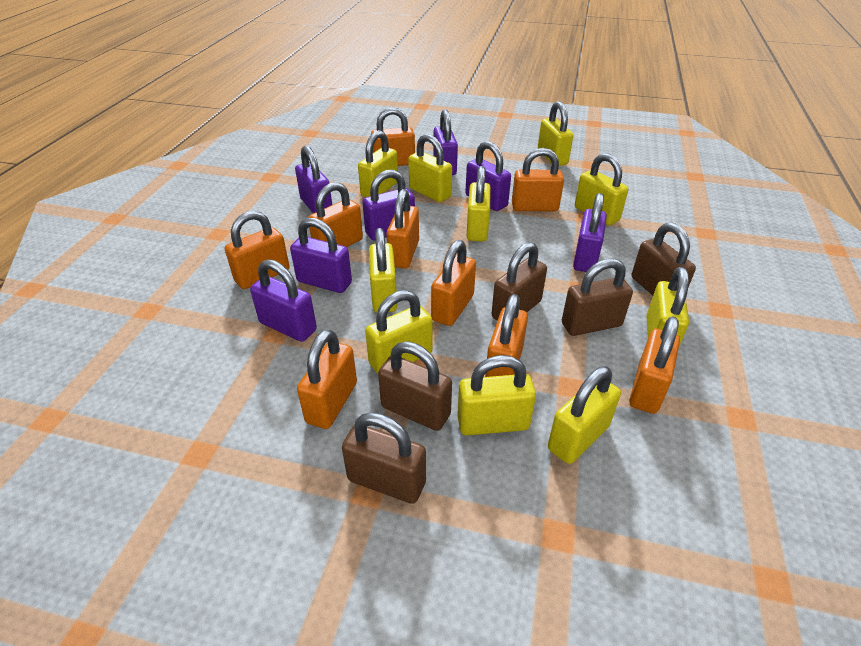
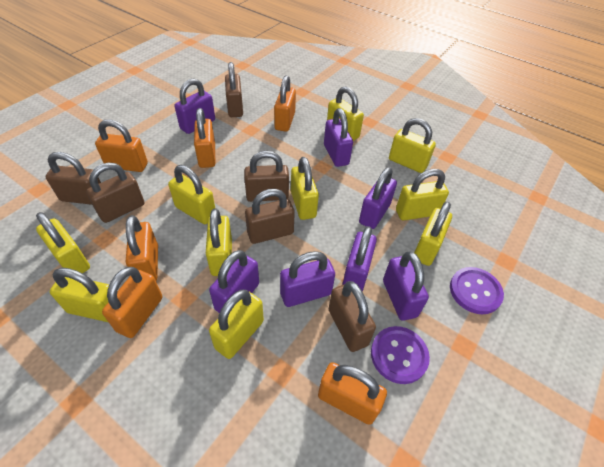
brown padlock: 5 -> 6
orange padlock: 9 -> 6
purple button: 0 -> 2

